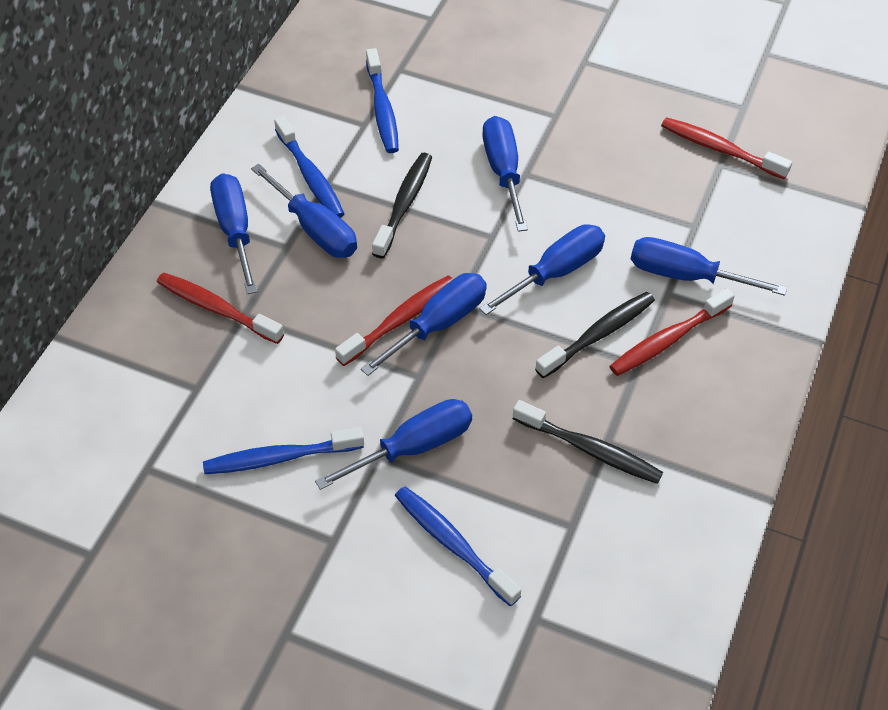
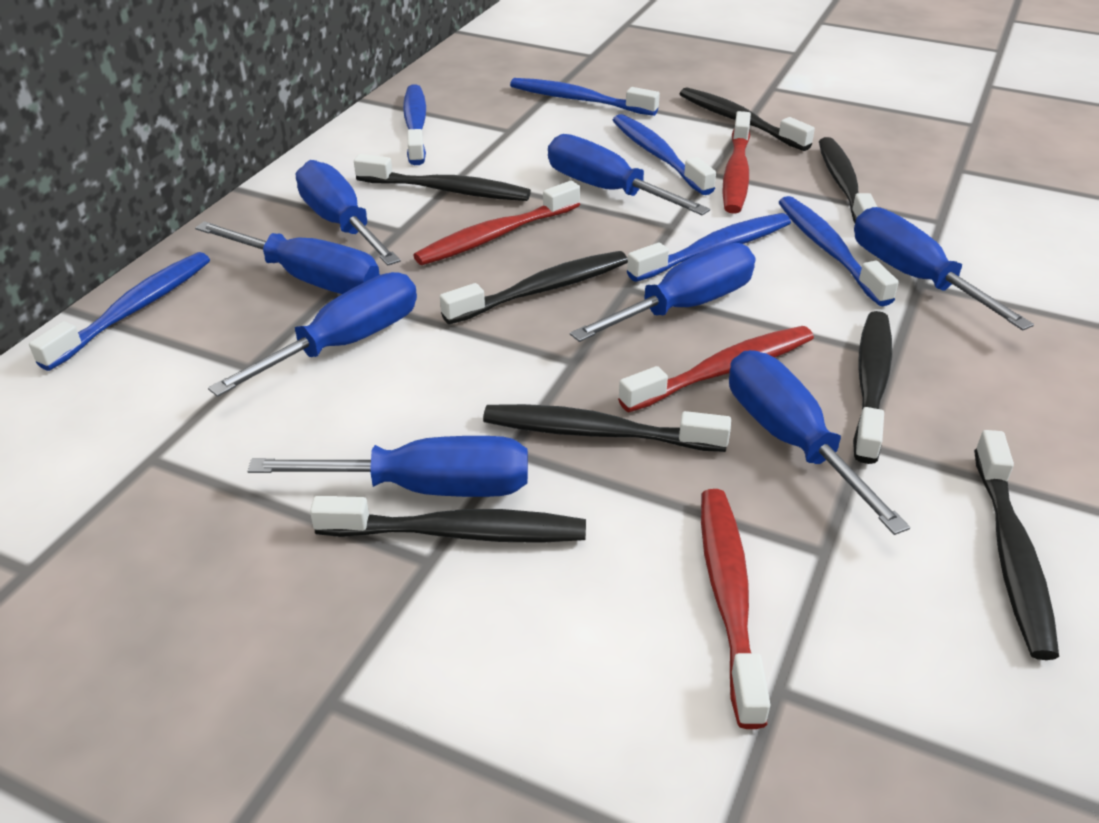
black toothbrush: 3 -> 8
blue screwdriver: 7 -> 8
blue toothbrush: 4 -> 6

